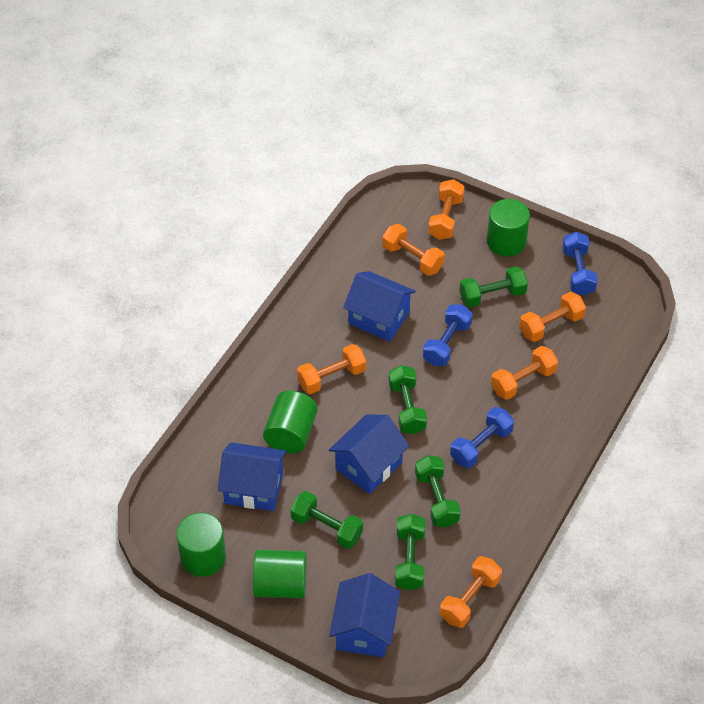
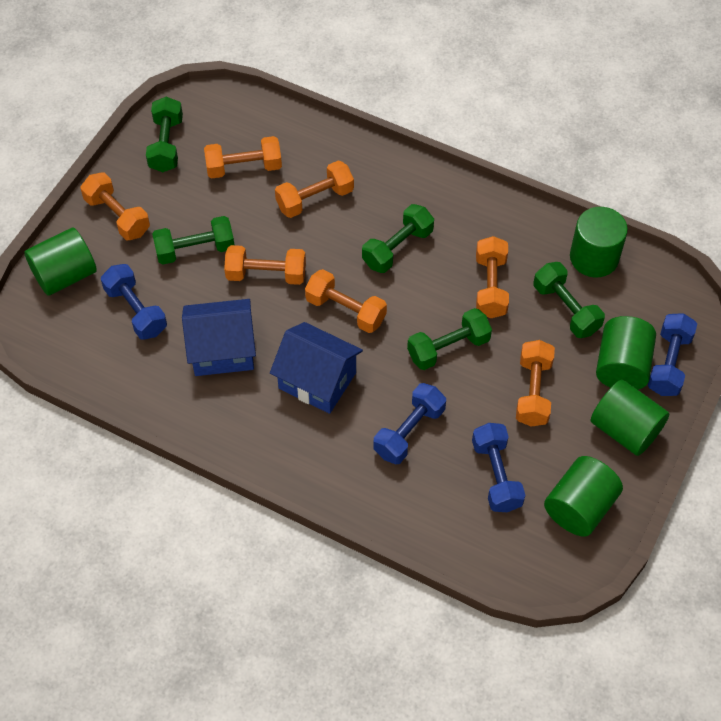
blue dumbbell: 3 -> 4
blue house: 4 -> 2
green cylinder: 4 -> 5
orange dumbbell: 6 -> 7

